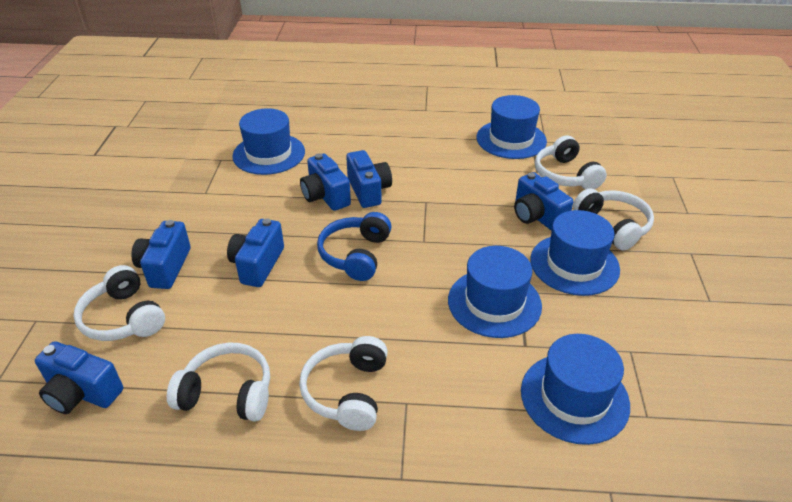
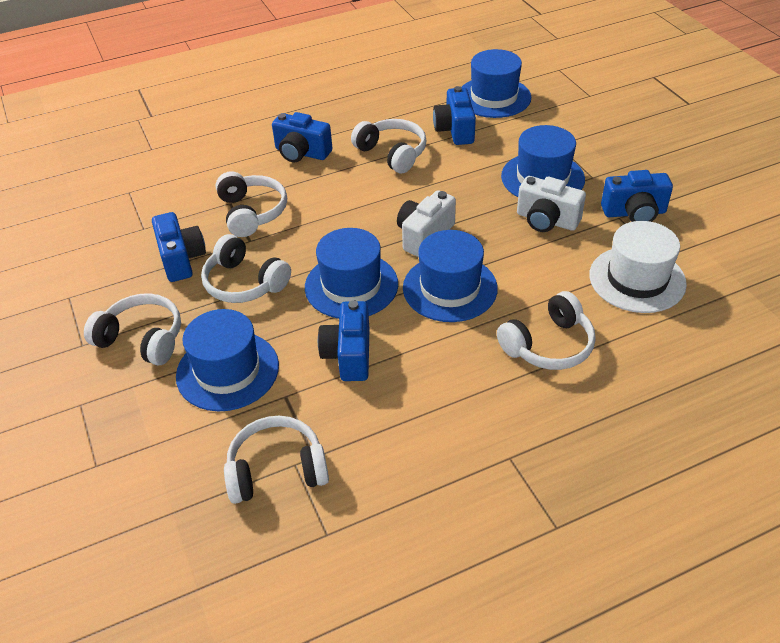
blue camera: 6 -> 5
blue headphones: 1 -> 0
white camera: 0 -> 2
white hat: 0 -> 1
white headphones: 5 -> 6

